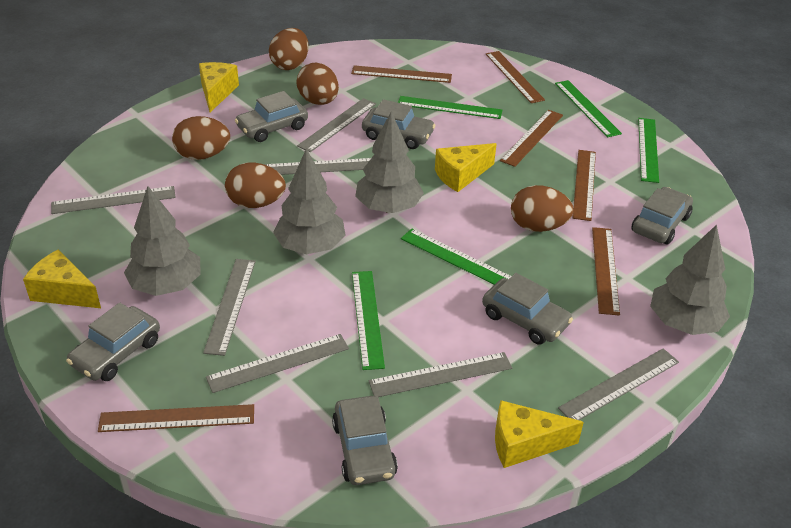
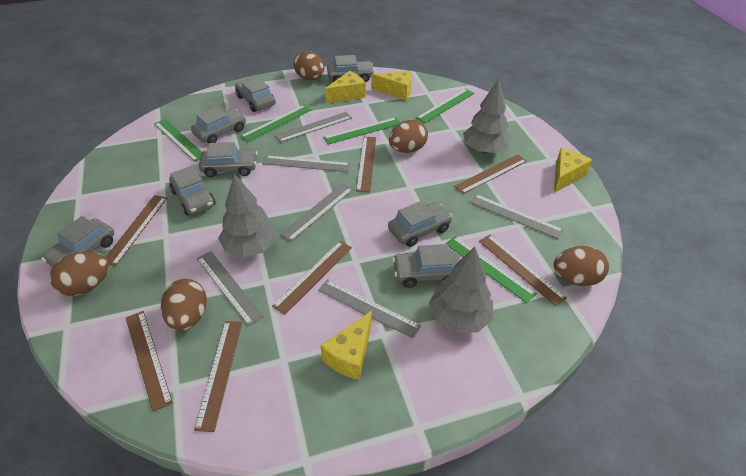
brown ruler: 6 -> 7
grey car: 6 -> 8
grey ruler: 7 -> 6
grey tree: 4 -> 3

